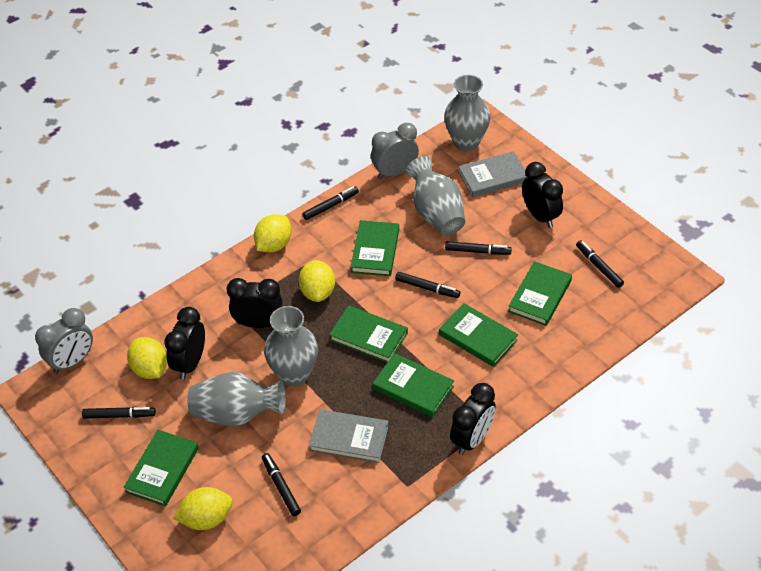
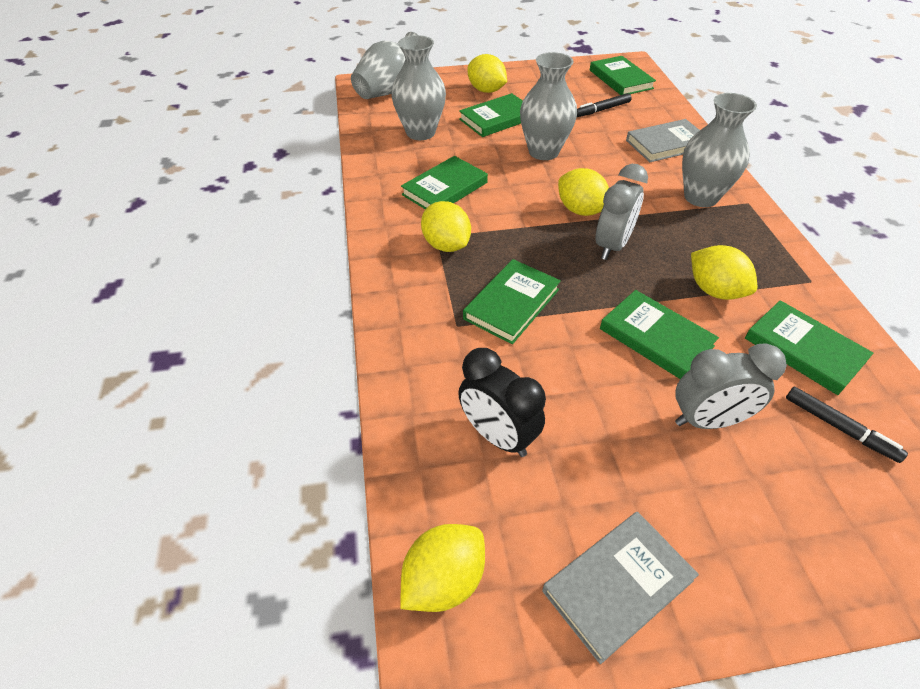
black clock: 4 -> 1
black marker: 6 -> 2
yellow lemon: 4 -> 5

